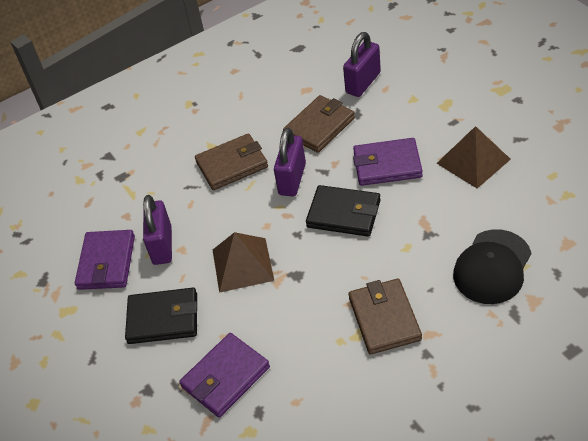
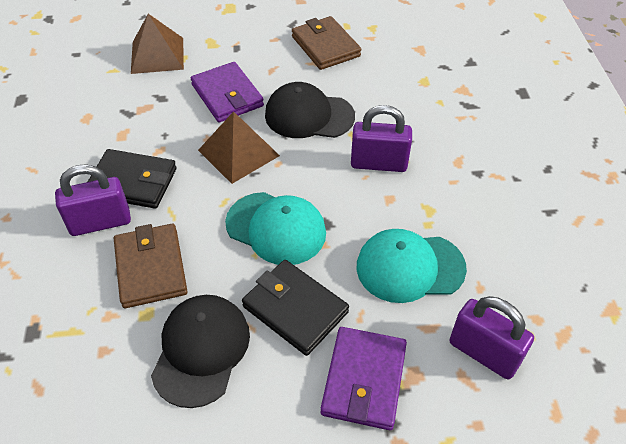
black cap: 1 -> 2
brown wallet: 3 -> 2
purple wallet: 3 -> 2
turquoise cap: 0 -> 2

